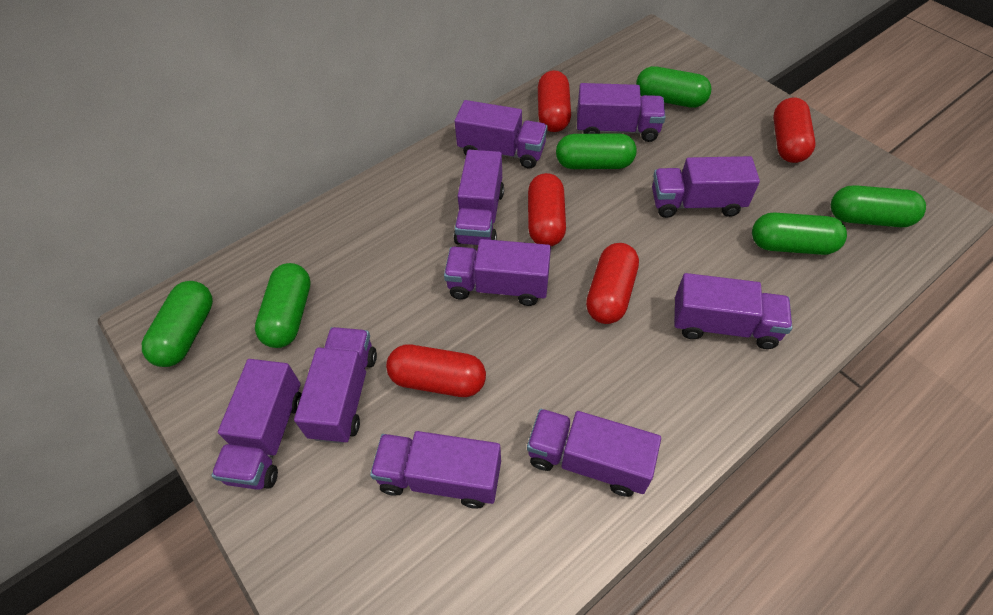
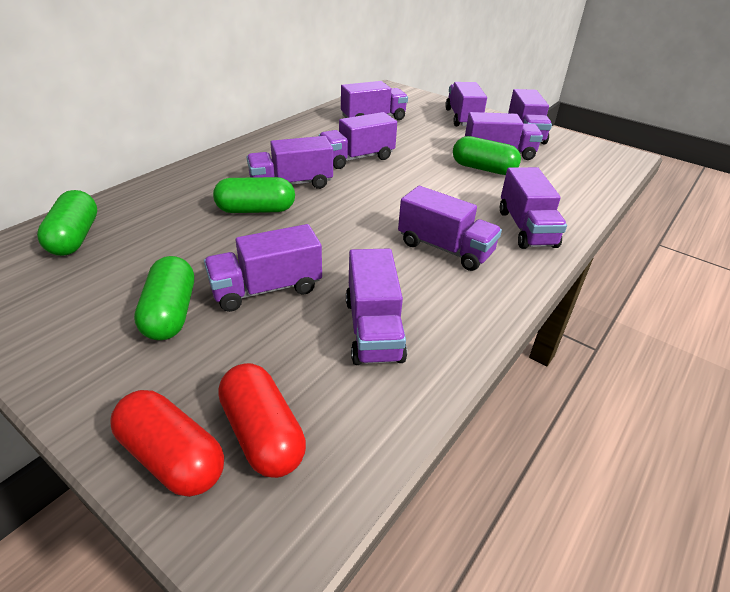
green capsule: 6 -> 4
red capsule: 5 -> 2

